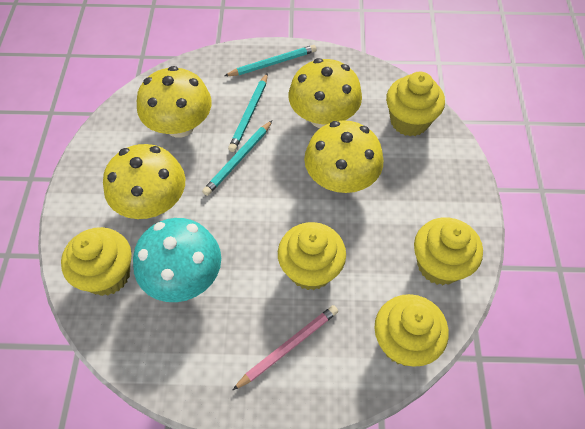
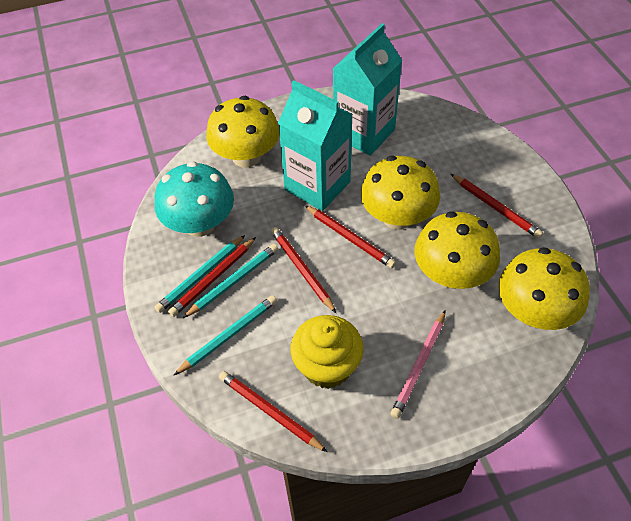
red pencil: 0 -> 5
turquoise carton: 0 -> 2
yellow cupcake: 5 -> 1

